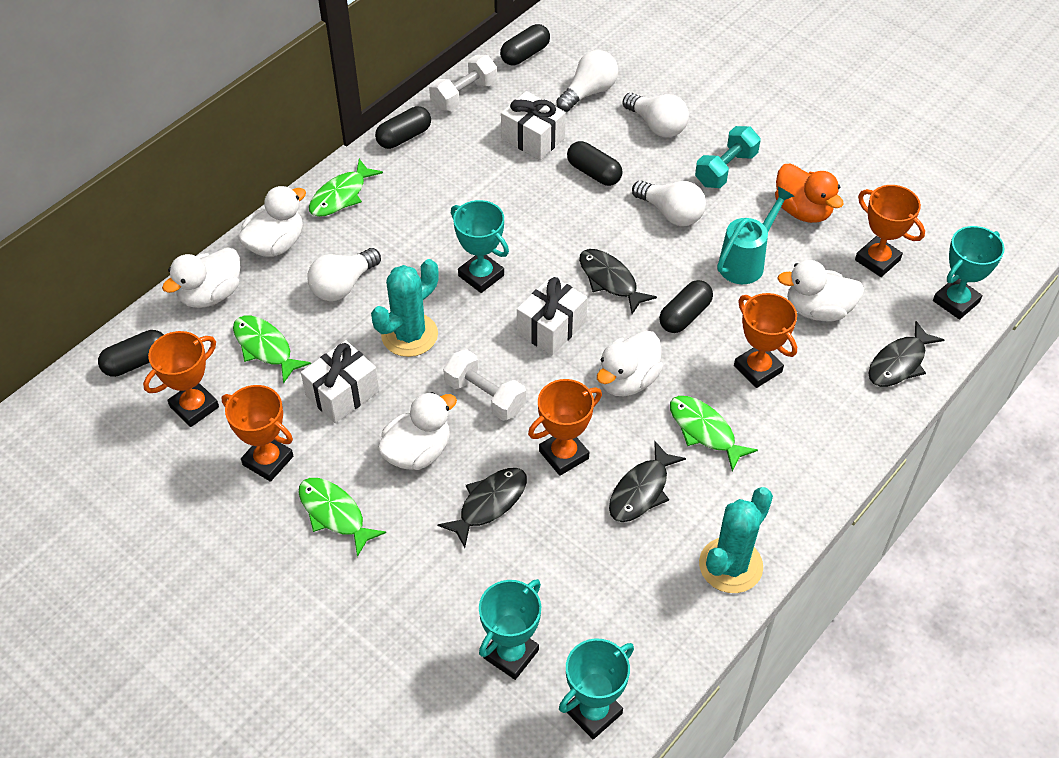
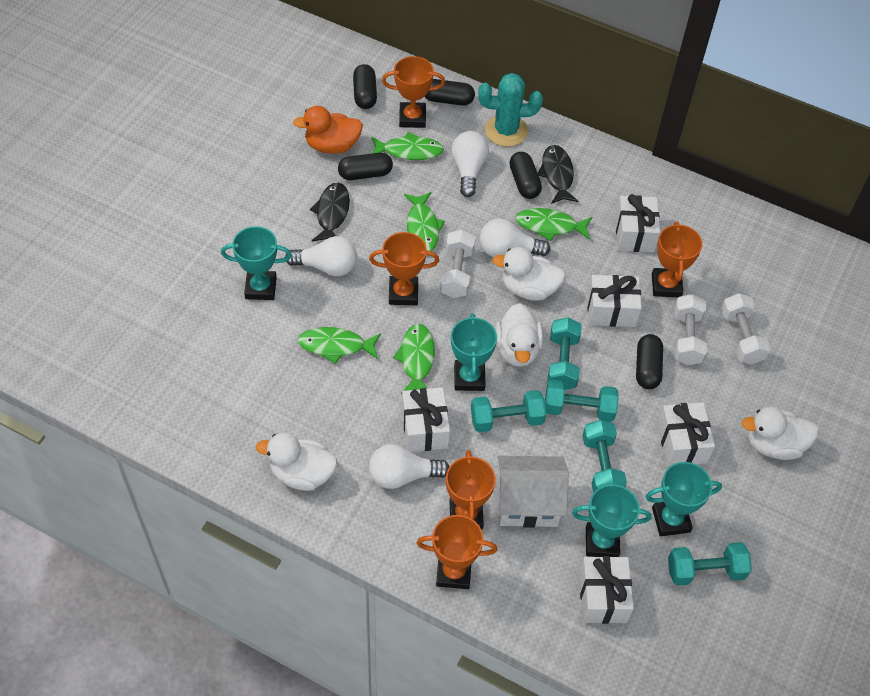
black fish: 4 -> 2
green fish: 4 -> 5
turquoise cactus: 2 -> 1
turquoise dumbbell: 1 -> 5
turquoise watering can: 1 -> 0
white duck: 5 -> 4
white dumbbell: 2 -> 3
white gift: 3 -> 5
white house: 0 -> 1

